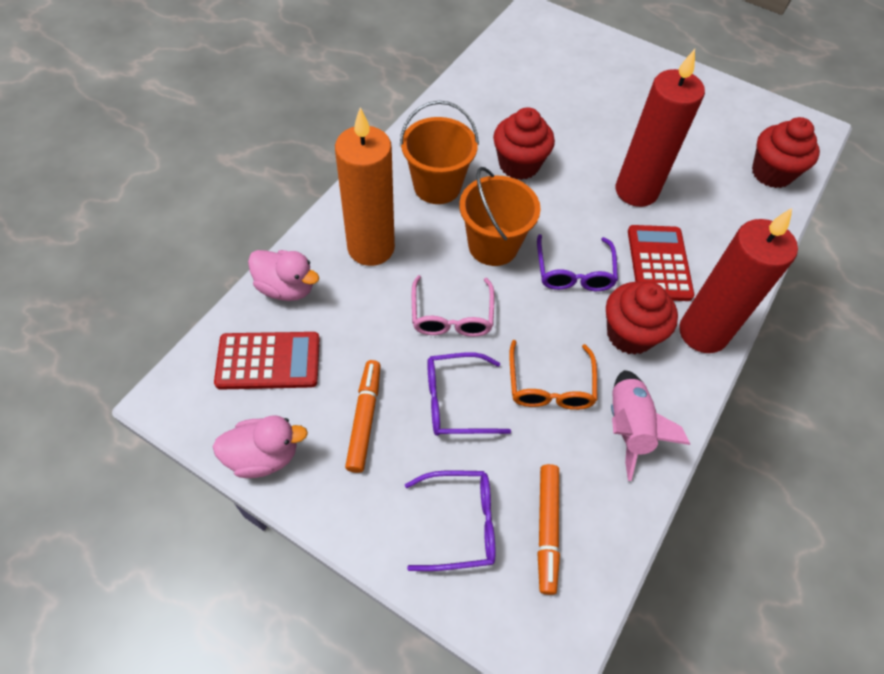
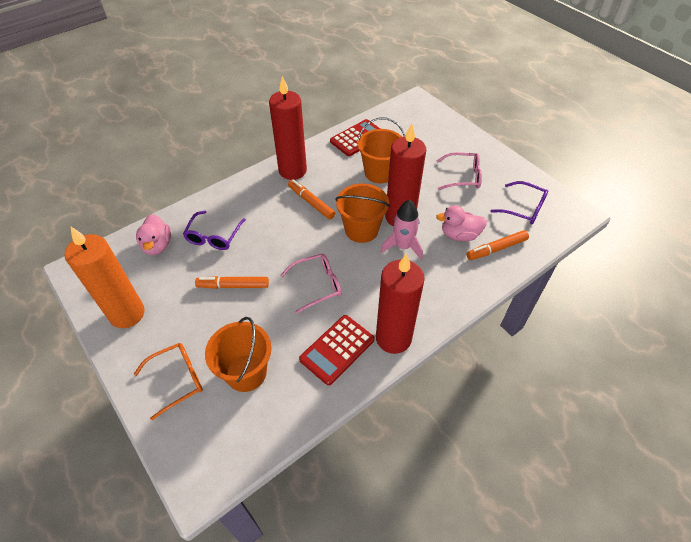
orange bucket: 2 -> 3
orange marker: 2 -> 3
pink glasses: 1 -> 2
purple glasses: 3 -> 2
red candle: 2 -> 3
red cupcake: 3 -> 0

